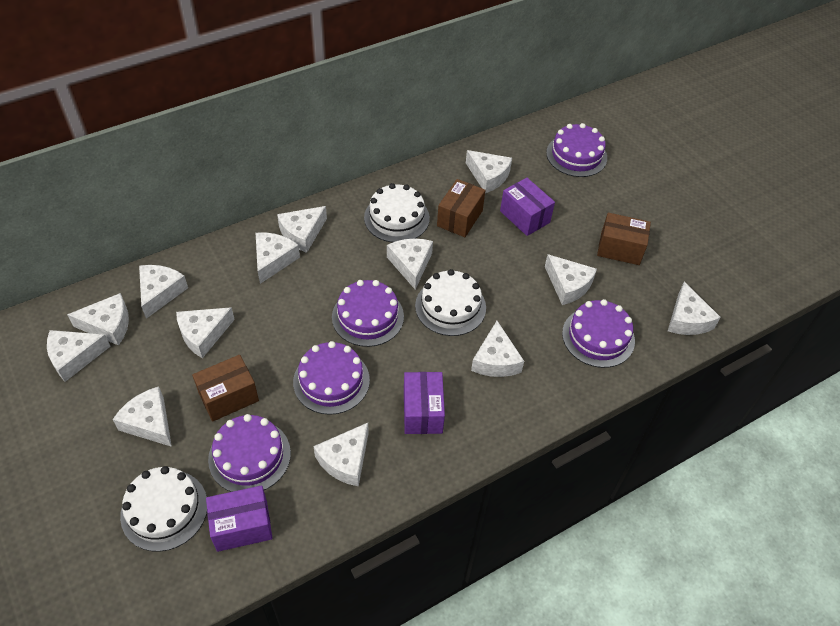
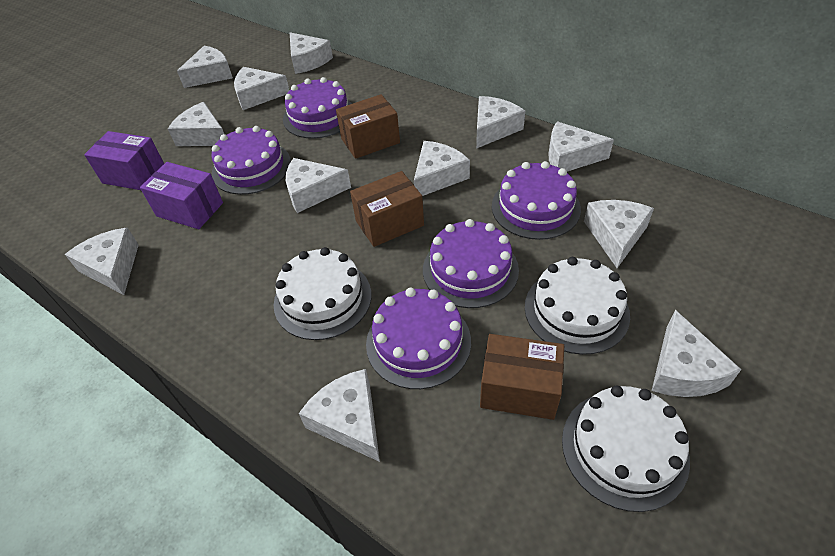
purple box: 3 -> 2
white cheese: 13 -> 12

